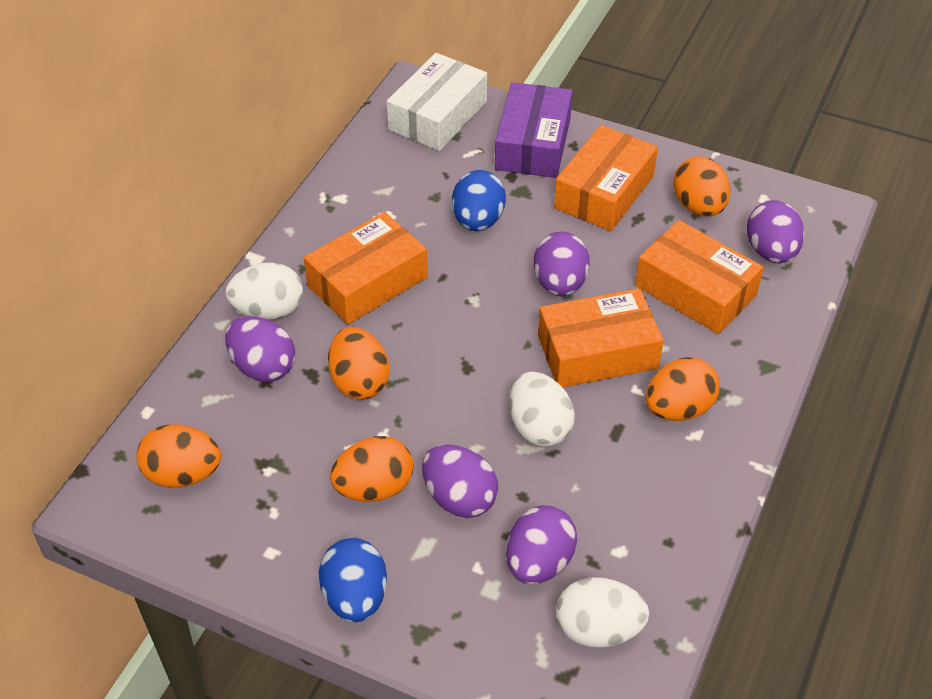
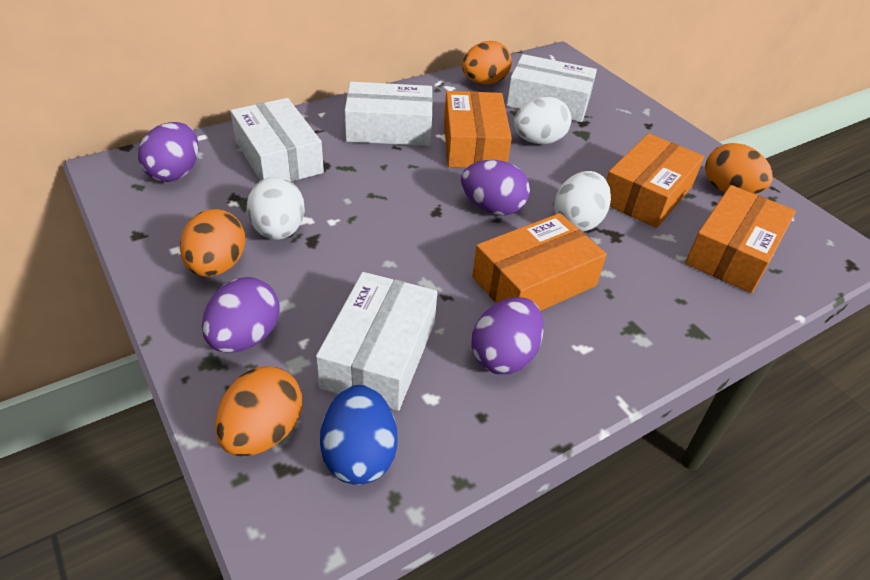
blue egg: 2 -> 1
orange egg: 5 -> 4
purple box: 1 -> 0
purple egg: 5 -> 4
white box: 1 -> 4

